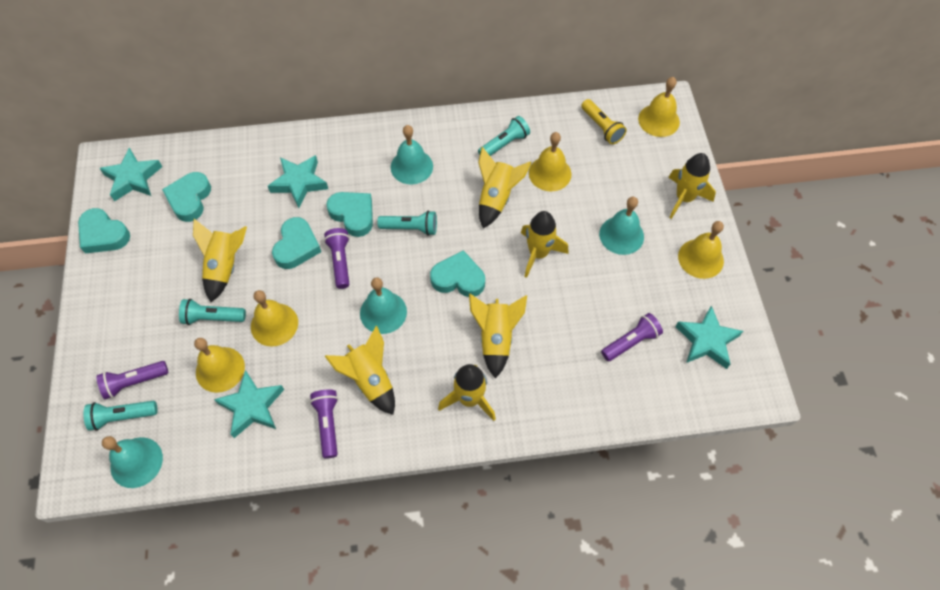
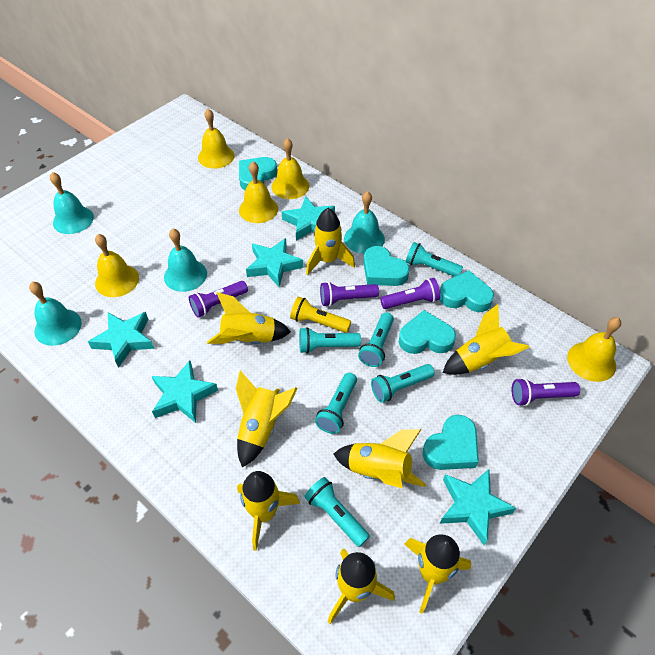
turquoise flashlight: 4 -> 6
turquoise star: 4 -> 5
yellow rocket: 7 -> 8

